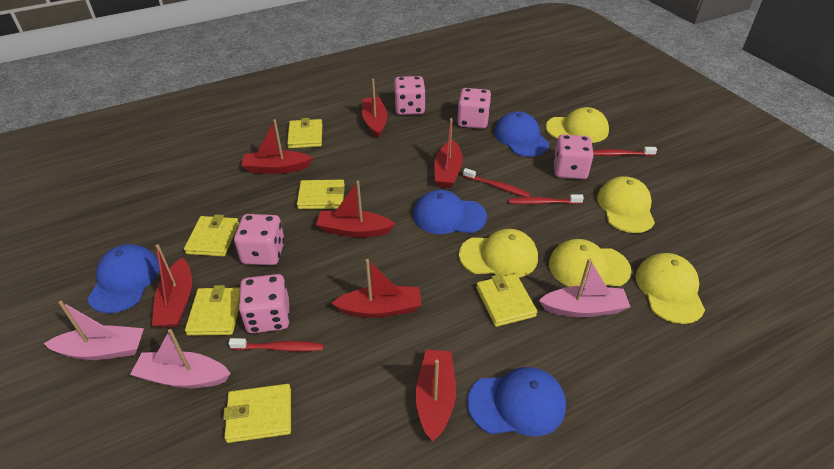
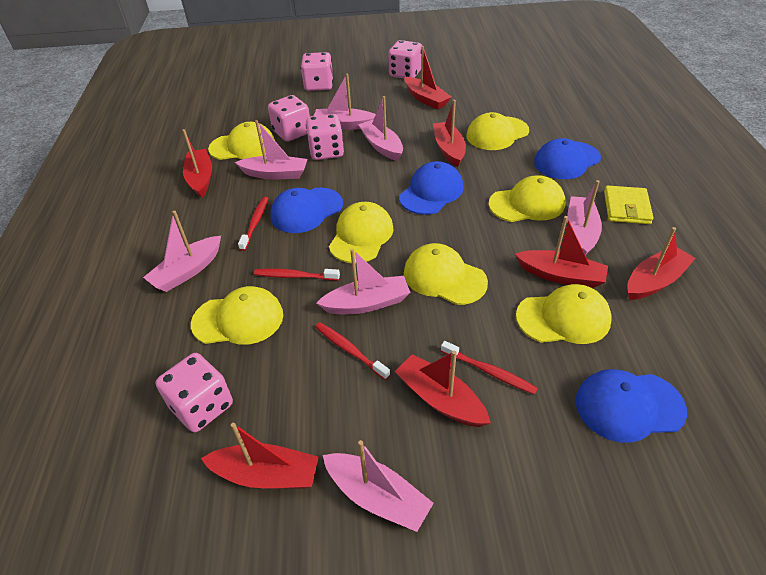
pink boat: 3 -> 7
yellow cap: 5 -> 7
yellow wallet: 6 -> 1

